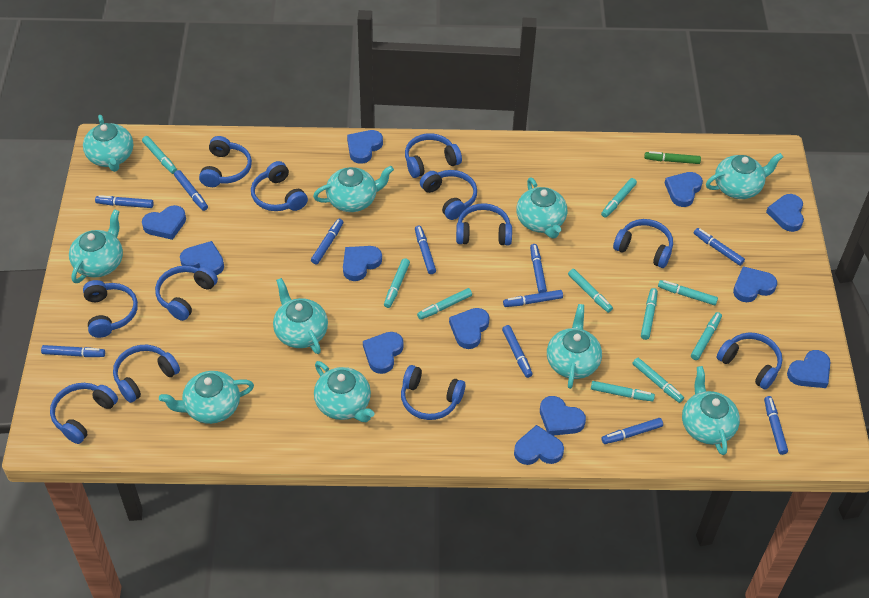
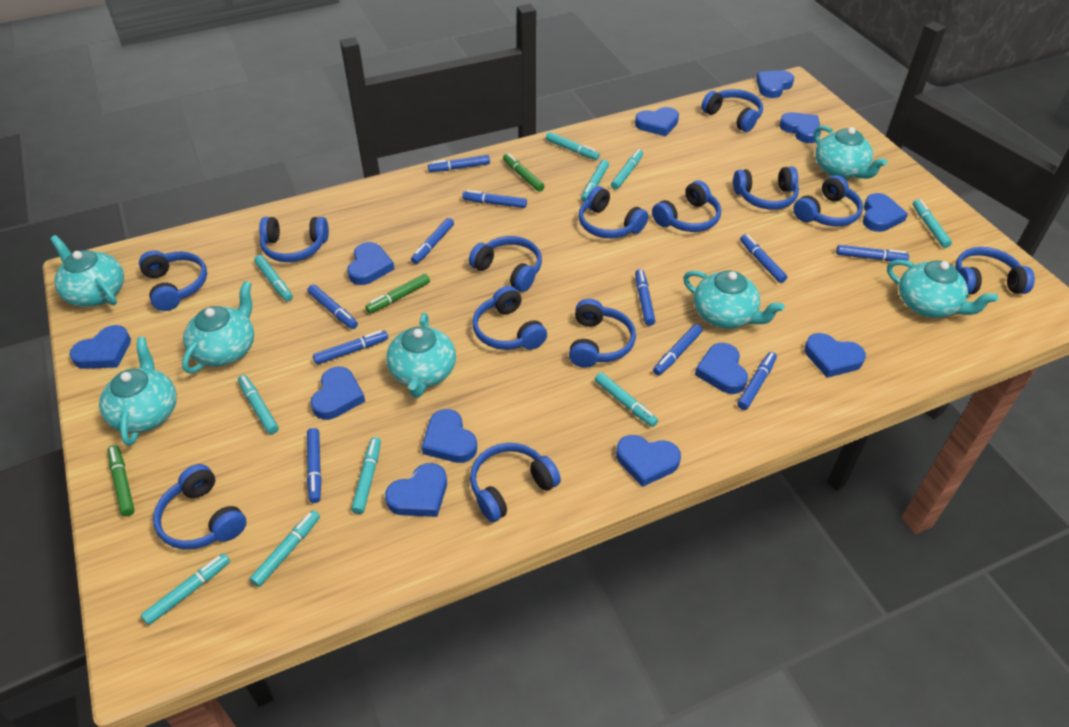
blue headphones: 12 -> 13
green marker: 1 -> 3
turquoise teapot: 10 -> 7

